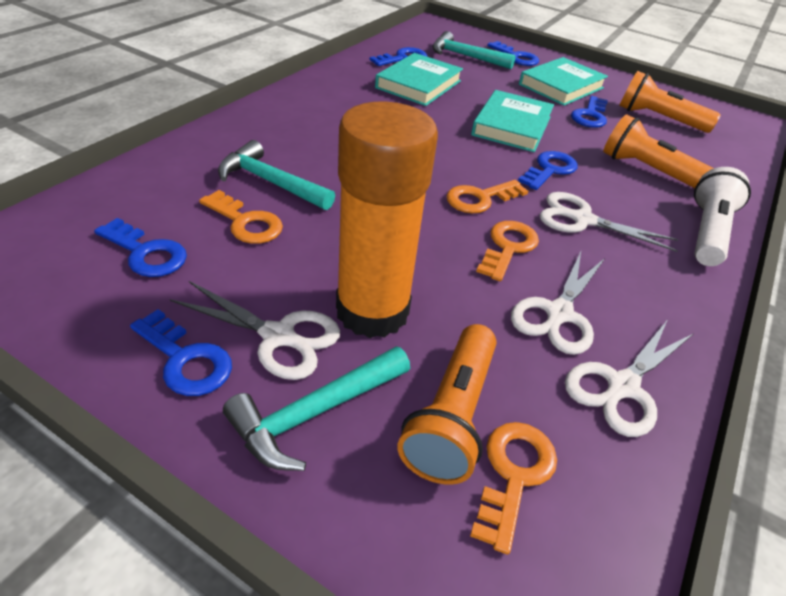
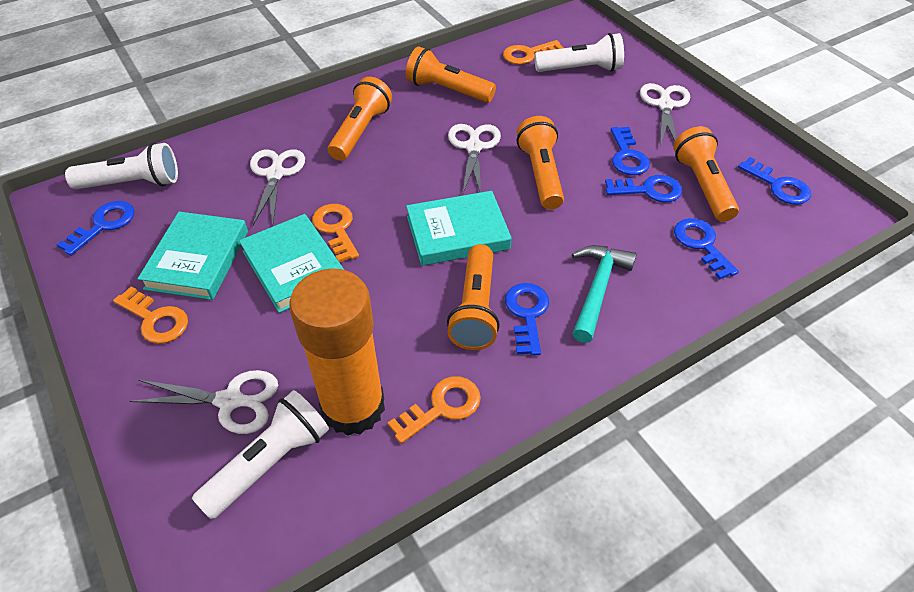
orange flashlight: 3 -> 5
turquoise hammer: 3 -> 1
white flashlight: 1 -> 3

